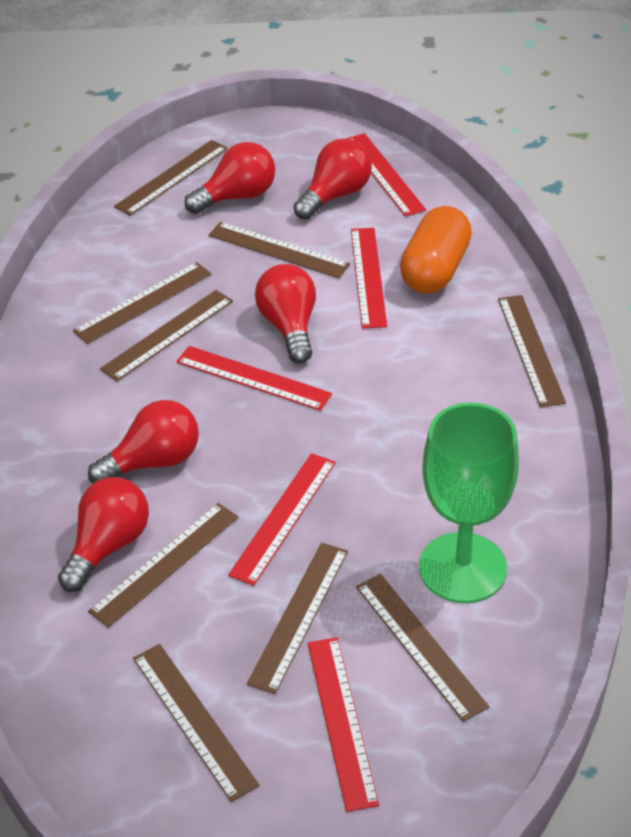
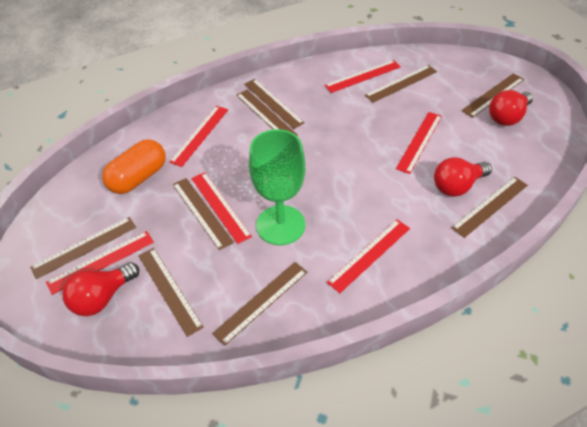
red light bulb: 5 -> 3
red ruler: 5 -> 6

